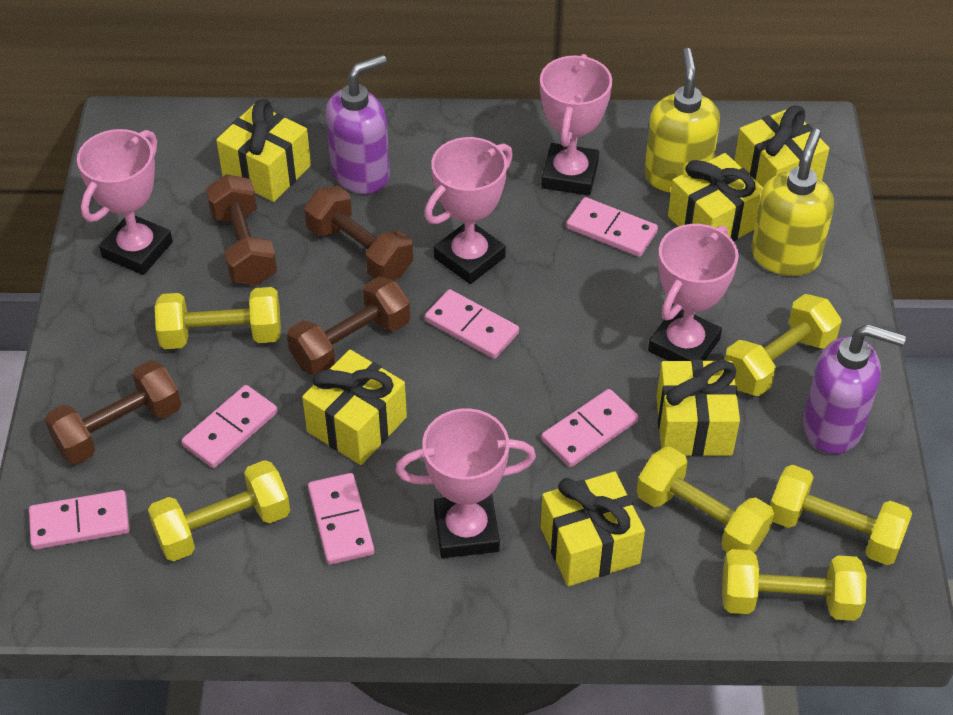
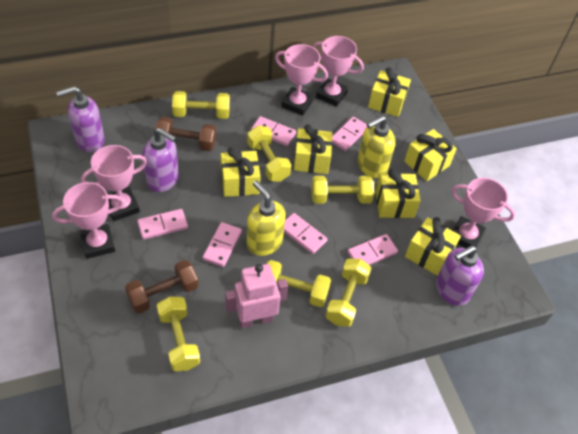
brown dumbbell: 4 -> 2
pink robot: 0 -> 1
purple soap dispenser: 2 -> 3

